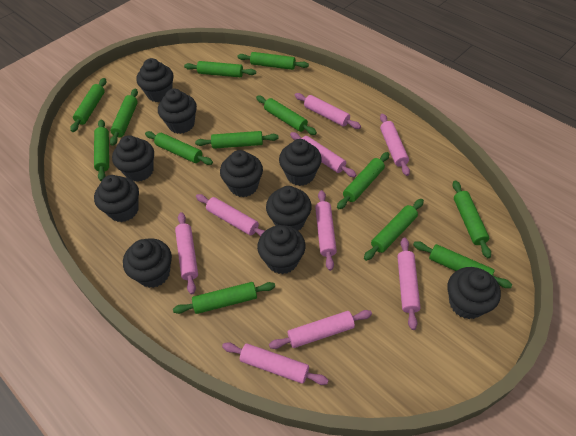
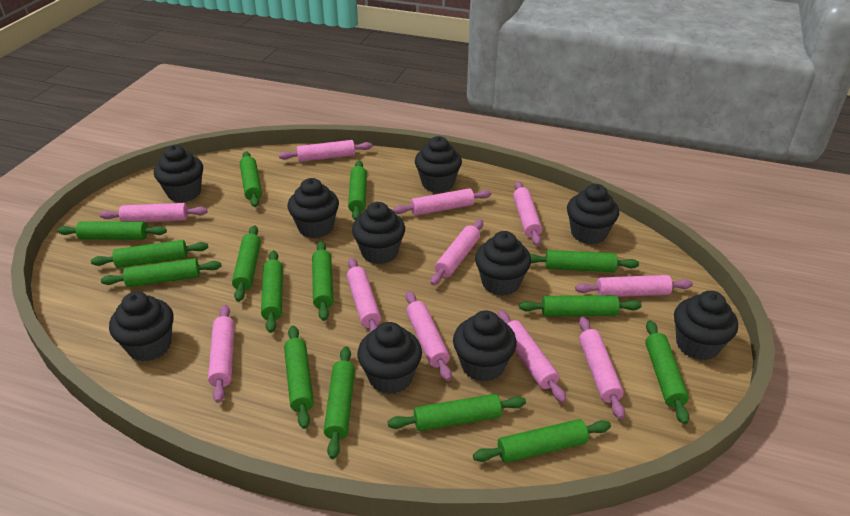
green rolling pin: 13 -> 15
pink rolling pin: 9 -> 11

